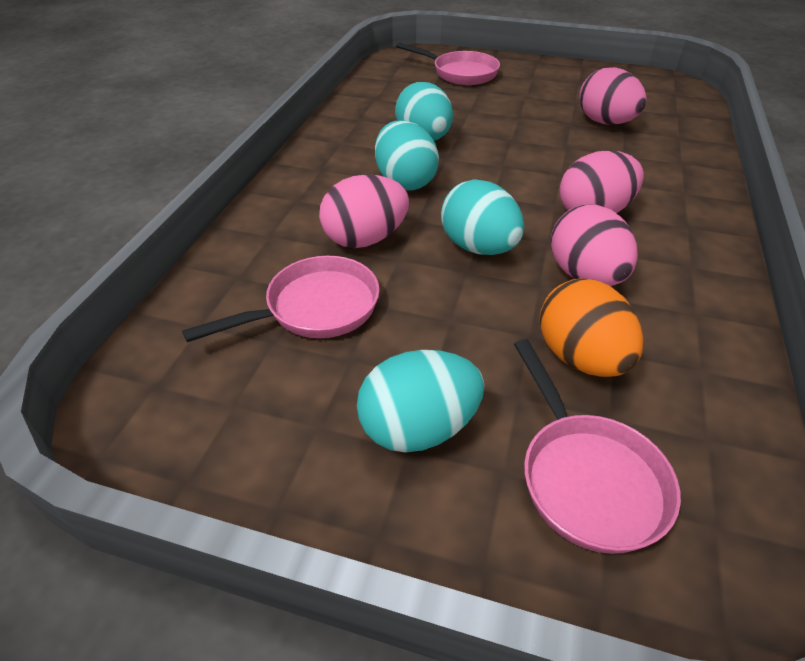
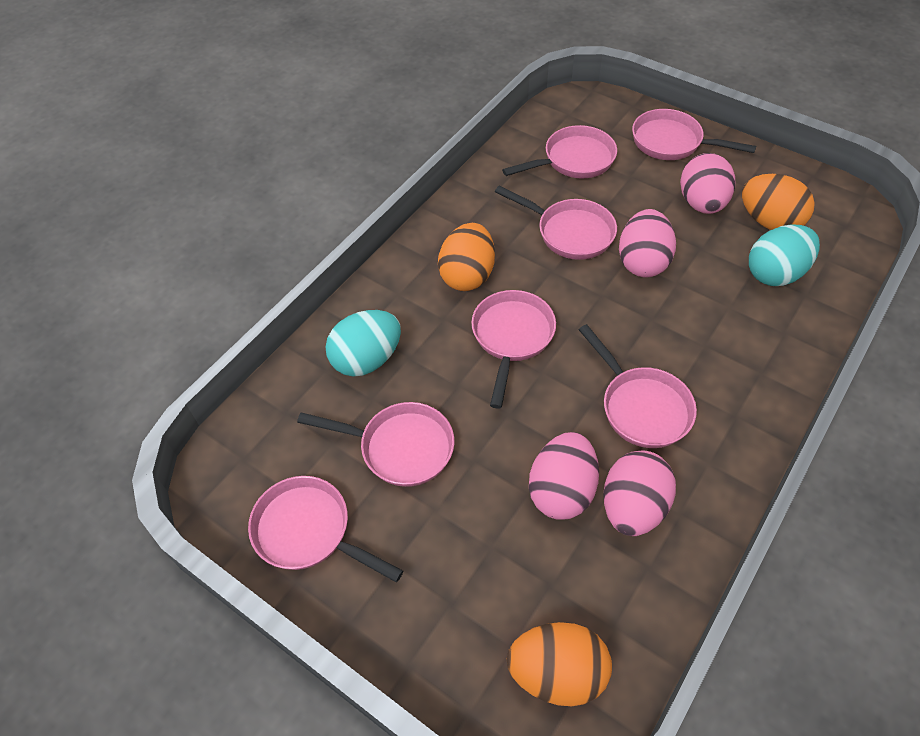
orange egg: 1 -> 3
pink pan: 3 -> 7
turquoise egg: 4 -> 2

